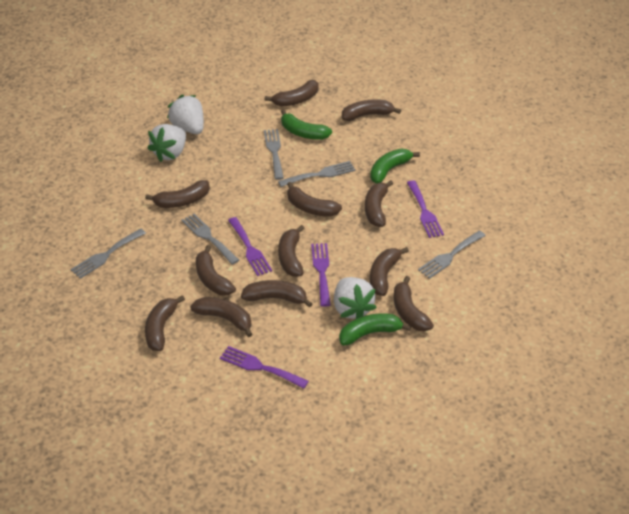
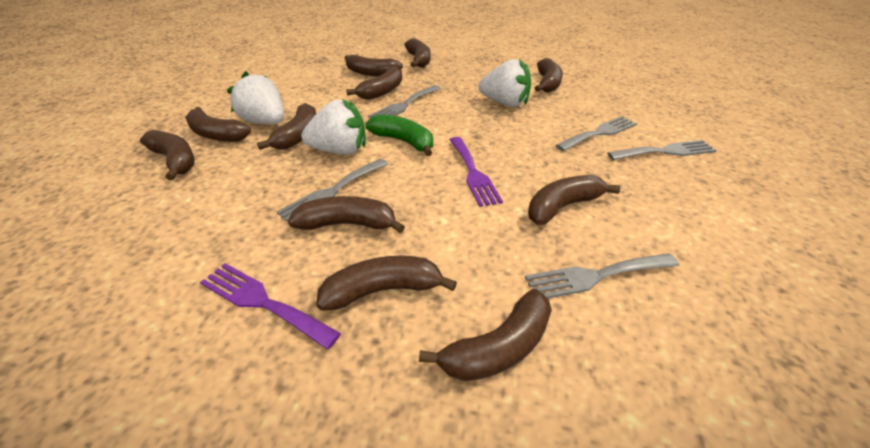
brown banana: 12 -> 11
green banana: 3 -> 1
purple fork: 4 -> 2

